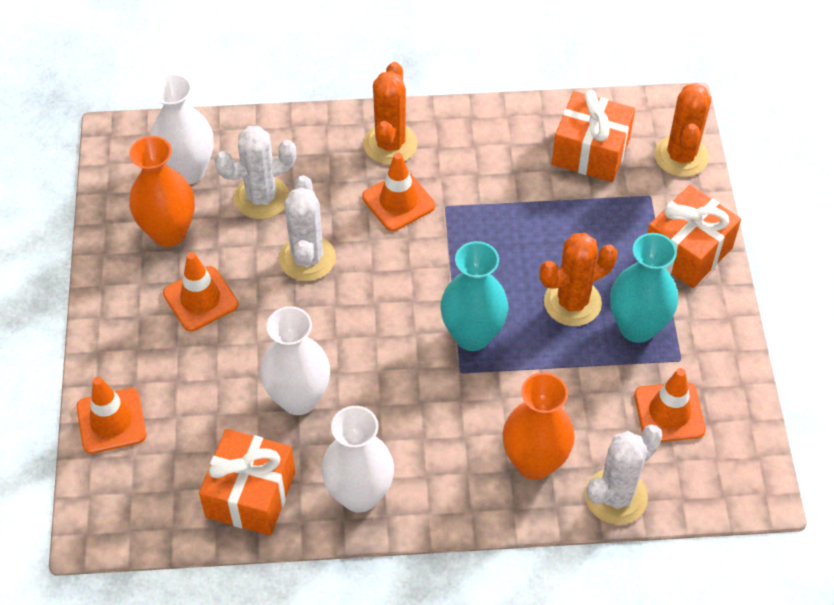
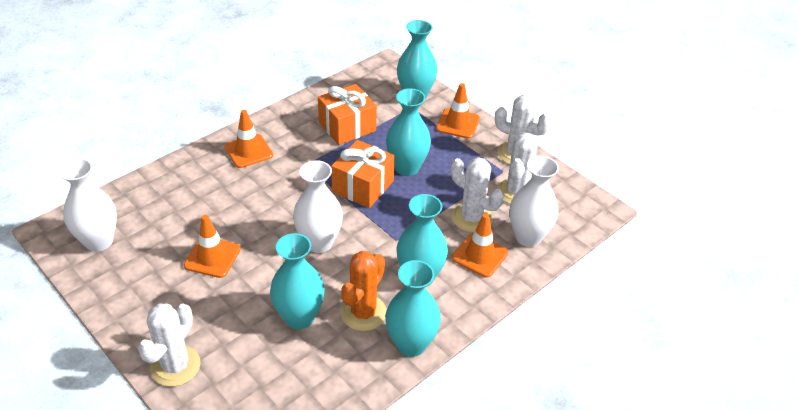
orange cactus: 3 -> 1
orange gift: 3 -> 2
orange vase: 2 -> 0
turquoise vase: 2 -> 5
white cactus: 3 -> 4

